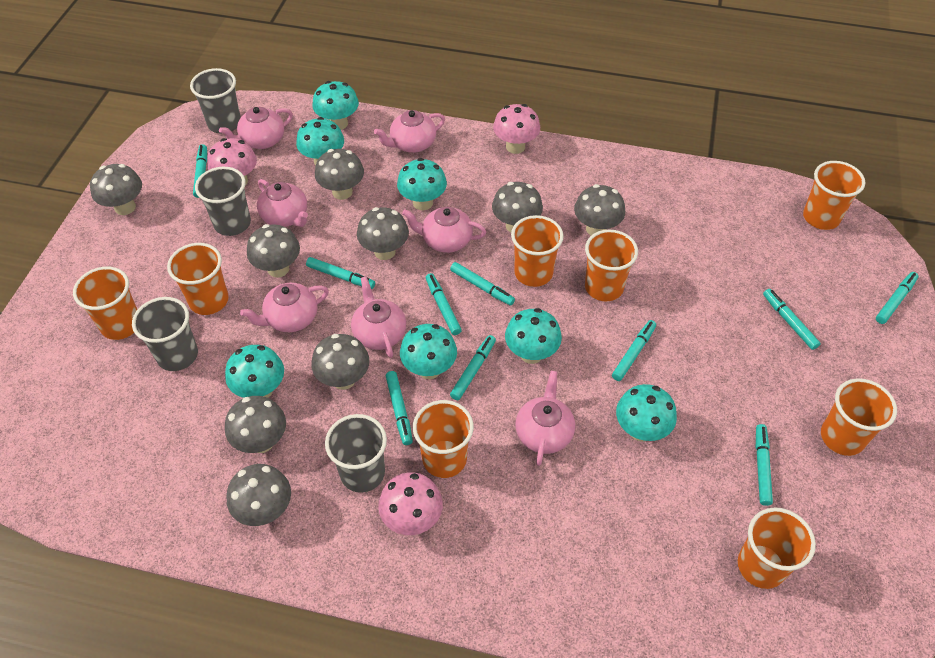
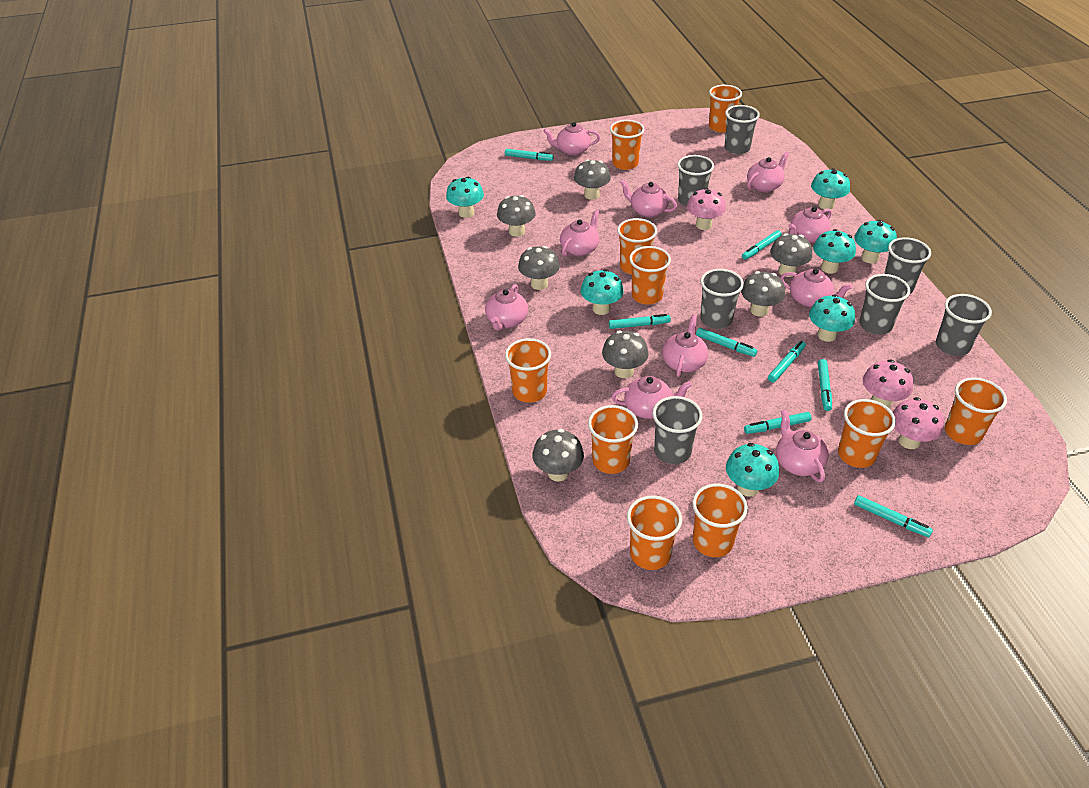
grey cup: 4 -> 7
grey mushroom: 9 -> 7
orange cup: 8 -> 10
pink teapot: 7 -> 10
turquoise marker: 10 -> 8

